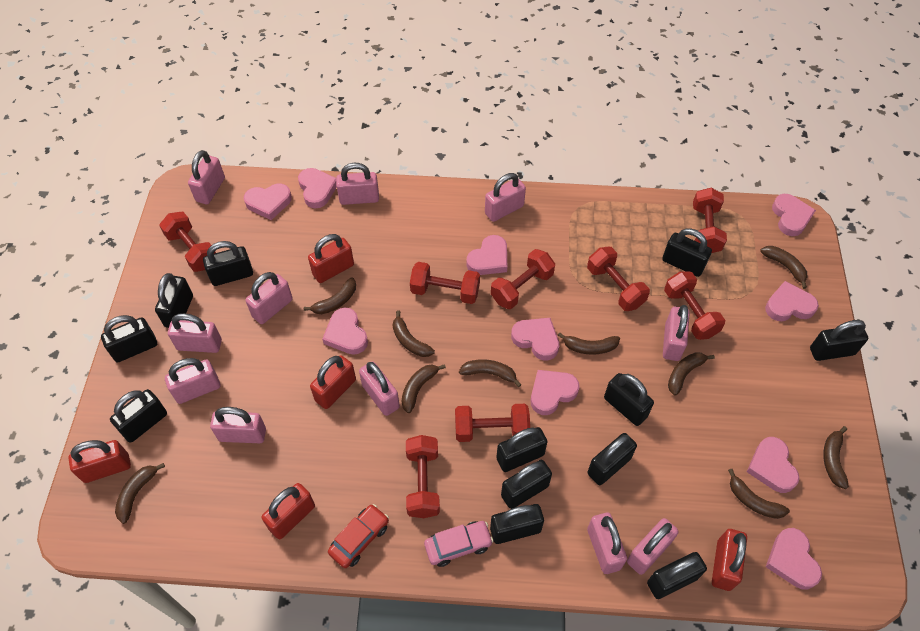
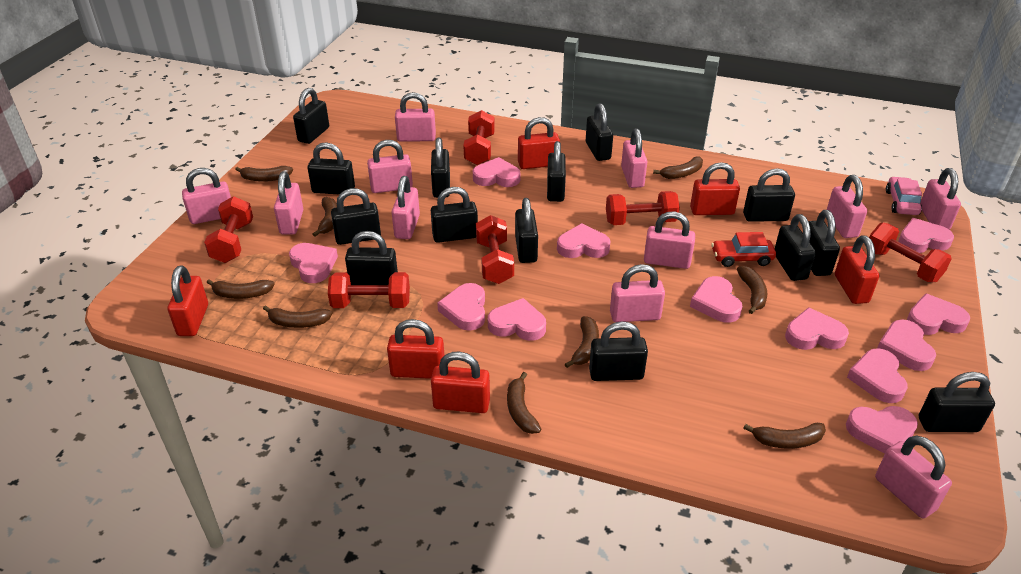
black padlock: 12 -> 14
brown banana: 10 -> 9
pink heart: 10 -> 12
red dumbbell: 8 -> 6
red padlock: 5 -> 6

